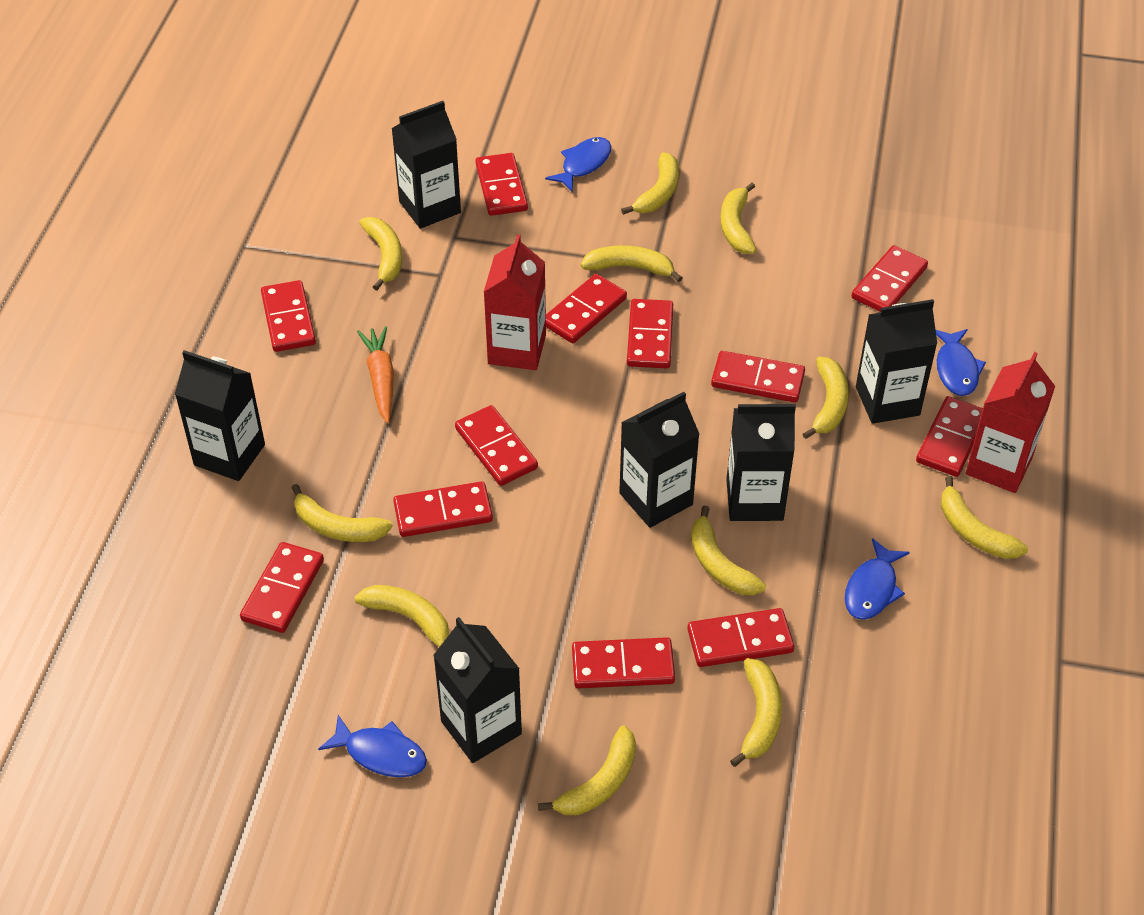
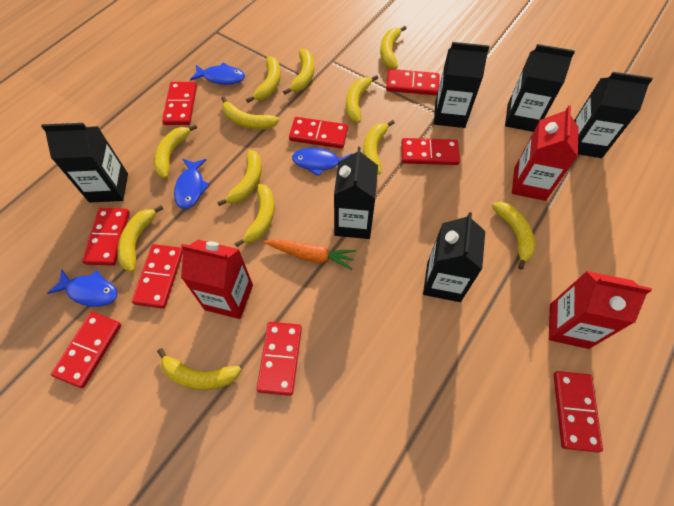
red carton: 2 -> 3
red domino: 12 -> 9
yellow banana: 11 -> 12

